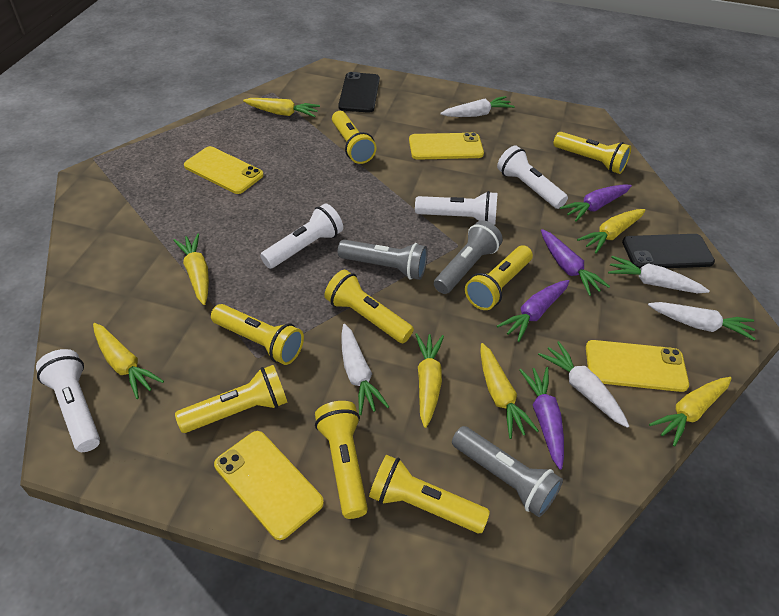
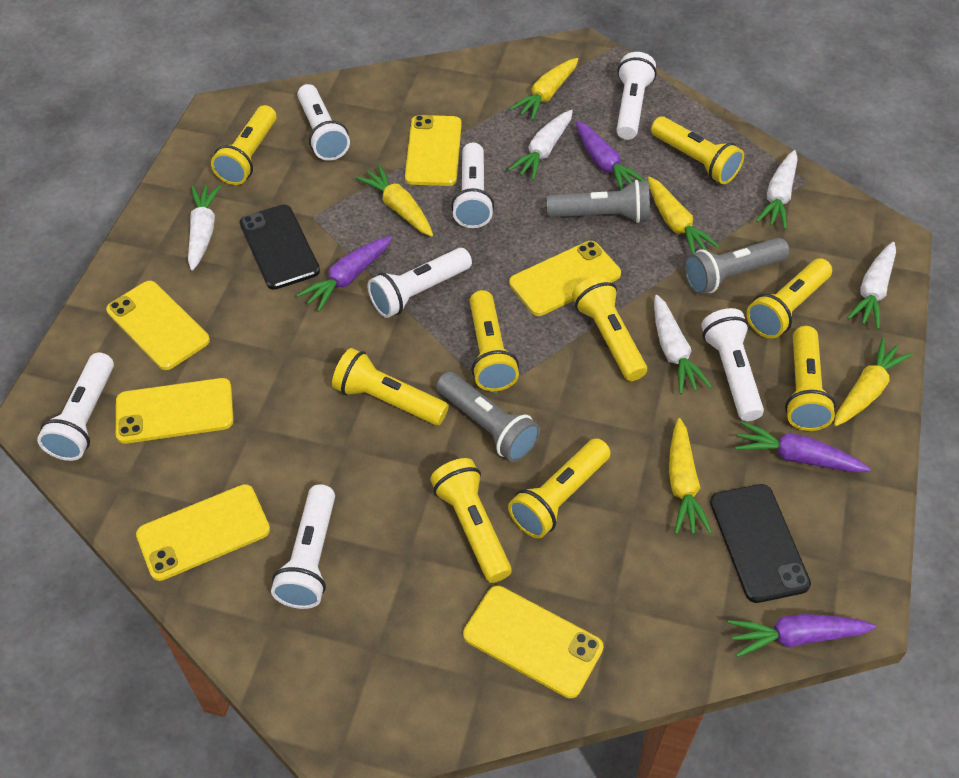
white flashlight: 4 -> 7
yellow carrot: 7 -> 5
yellow flashlight: 8 -> 9
yellow phone: 4 -> 6

